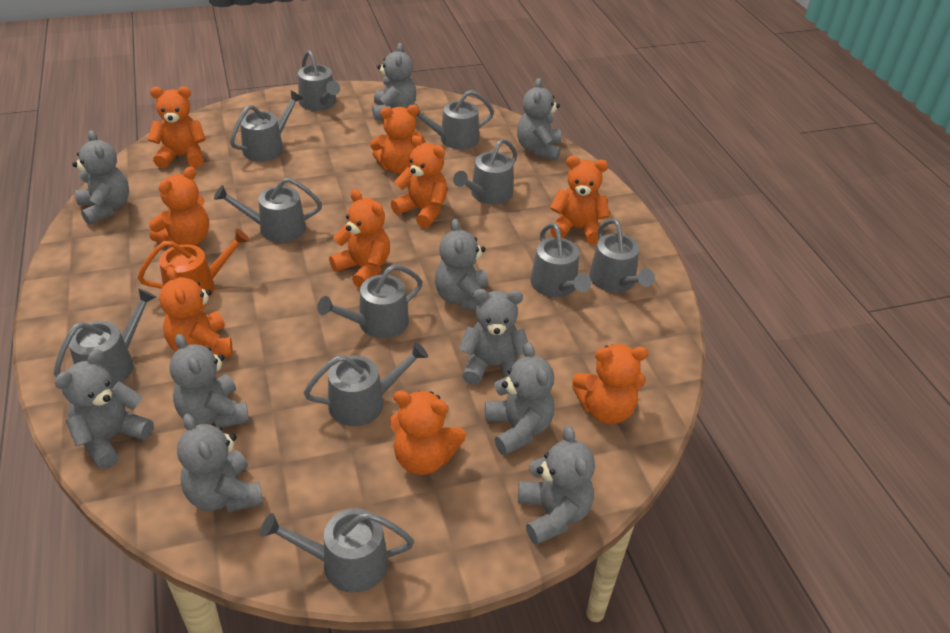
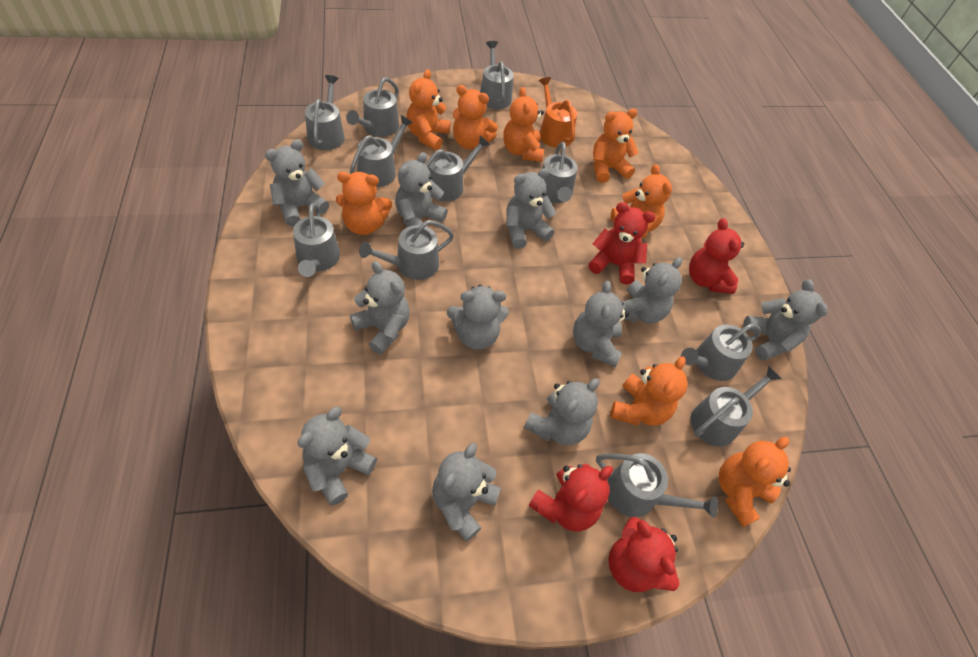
grey teddy bear: 10 -> 11
orange teddy bear: 9 -> 8
red teddy bear: 0 -> 4

